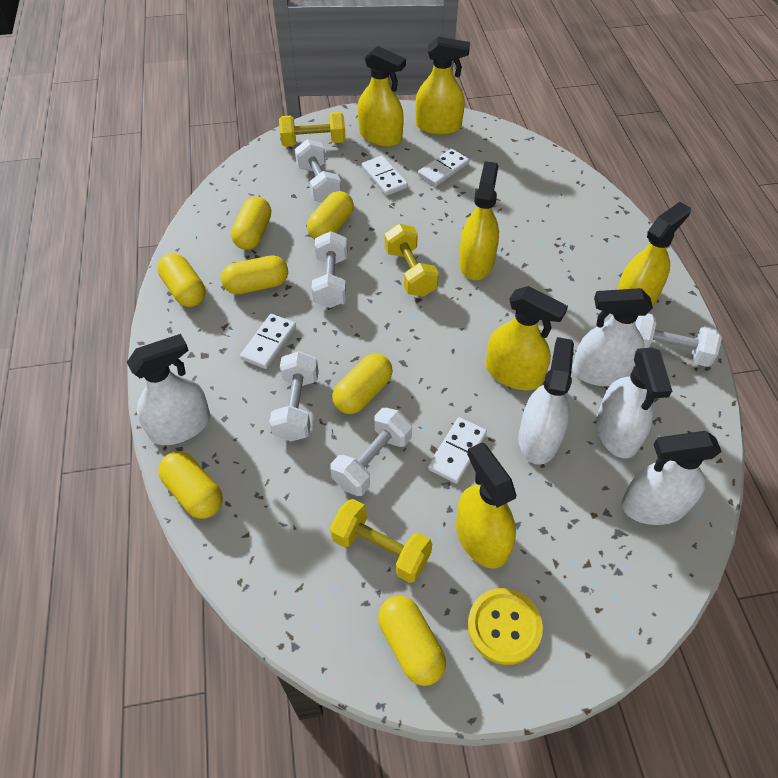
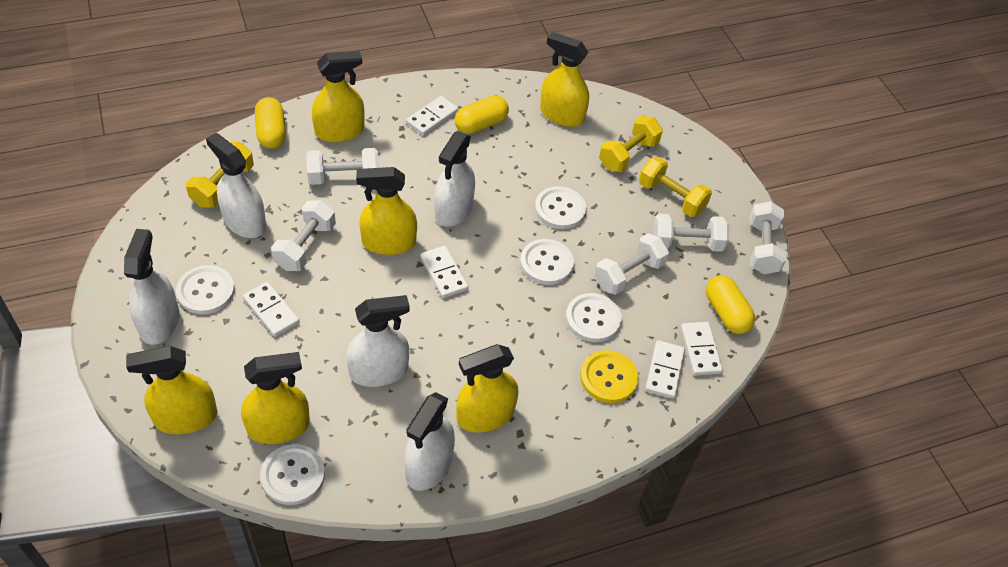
white button: 0 -> 5
white domino: 4 -> 5
yellow capsule: 7 -> 3

